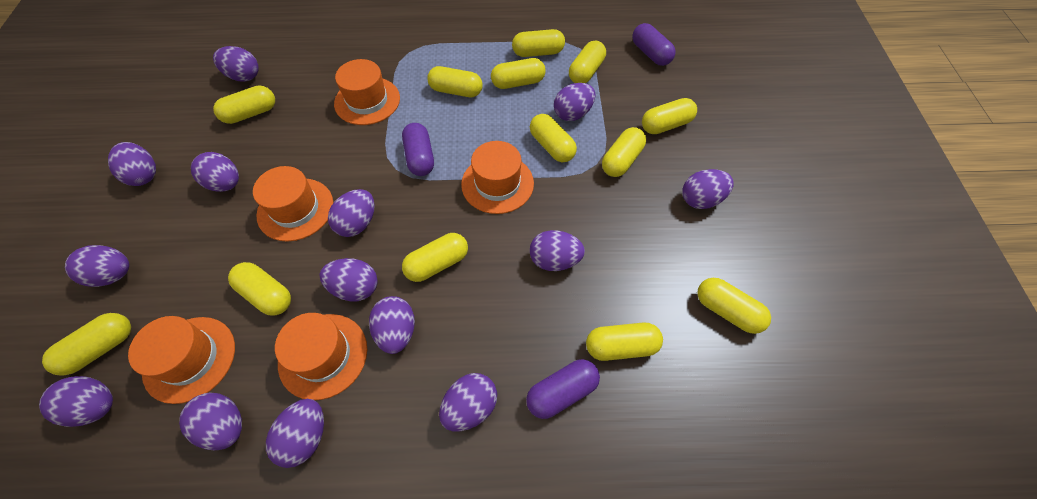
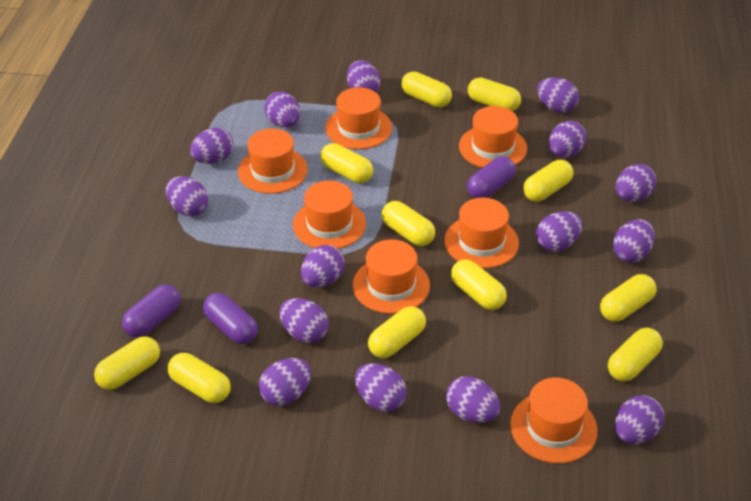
orange hat: 5 -> 7
purple egg: 14 -> 15
yellow capsule: 13 -> 11

